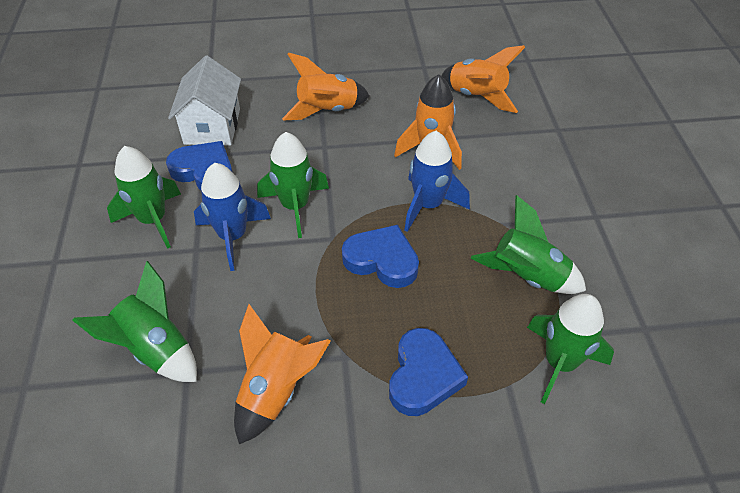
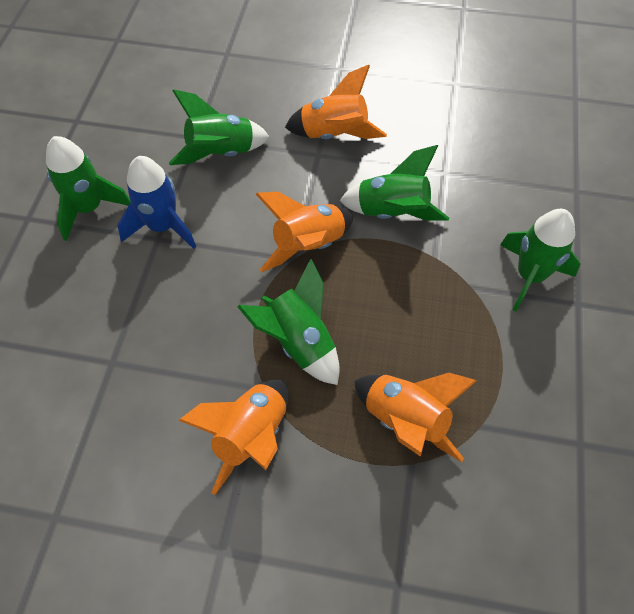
blue heart: 3 -> 0
blue rocket: 2 -> 1
white house: 1 -> 0

